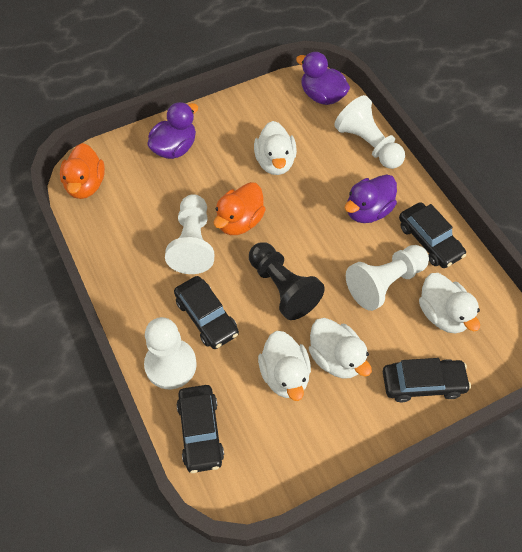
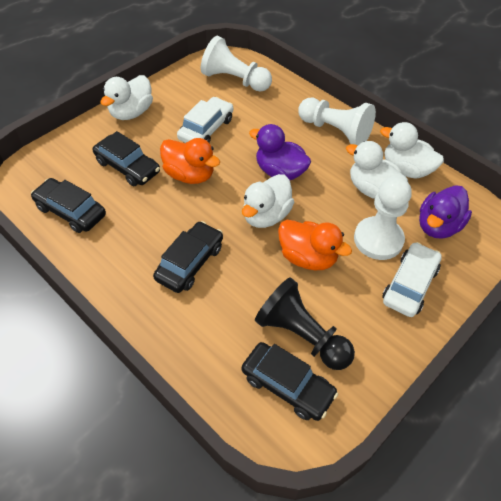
purple duck: 3 -> 2
white car: 0 -> 2
white pawn: 4 -> 3

